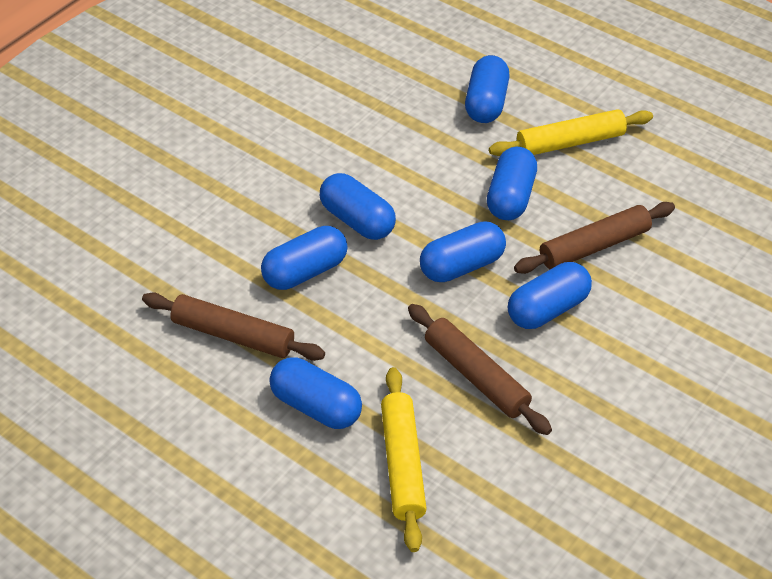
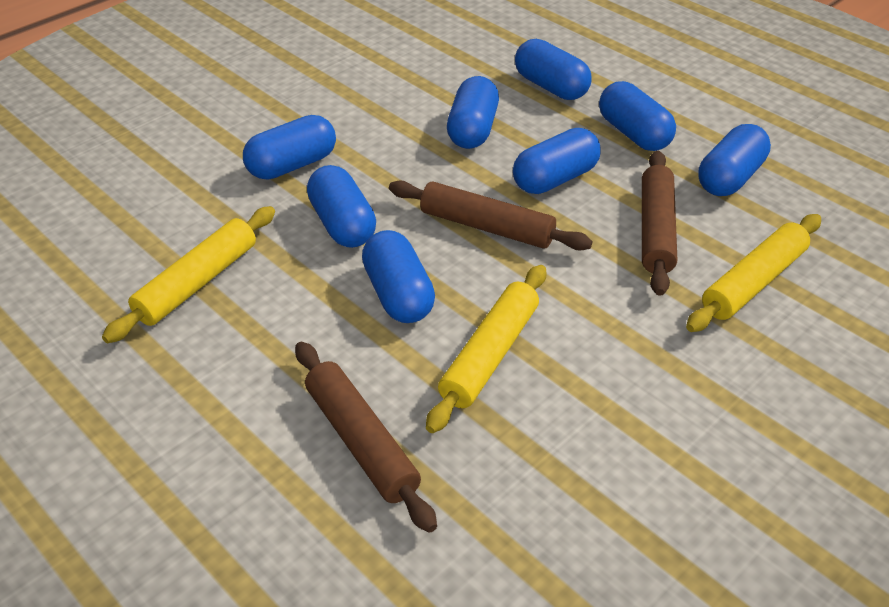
blue capsule: 7 -> 8
yellow rolling pin: 2 -> 3

